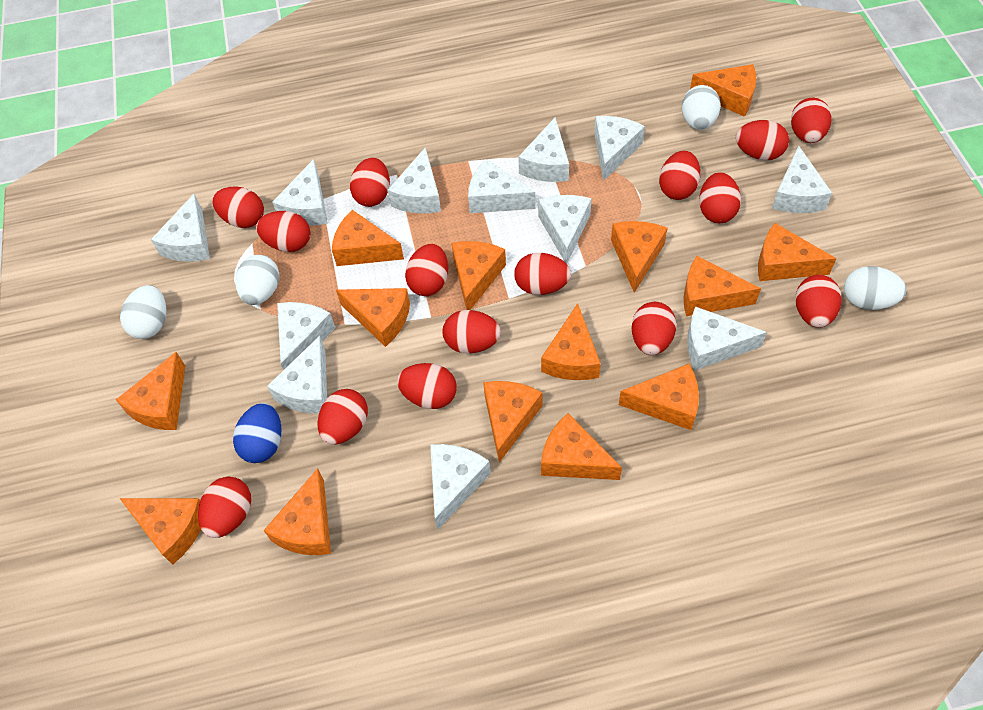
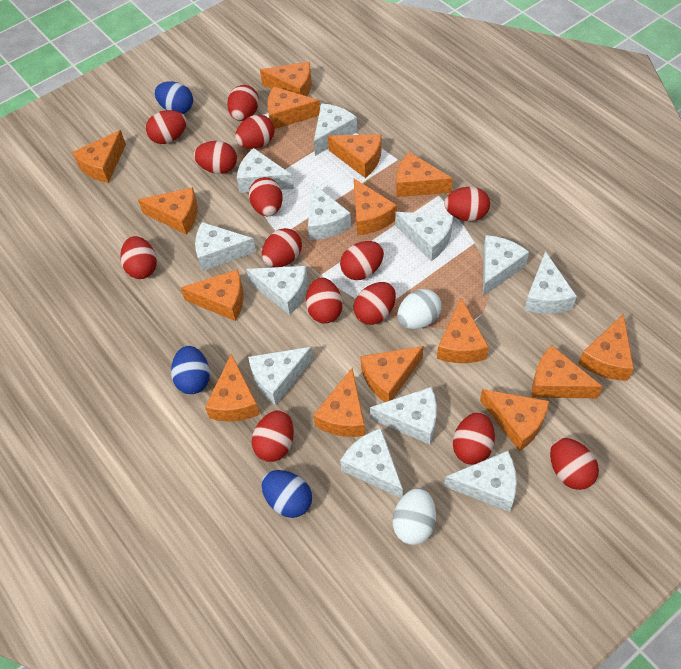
blue egg: 1 -> 3
orange cheese: 14 -> 15
red egg: 15 -> 14
white egg: 4 -> 2

